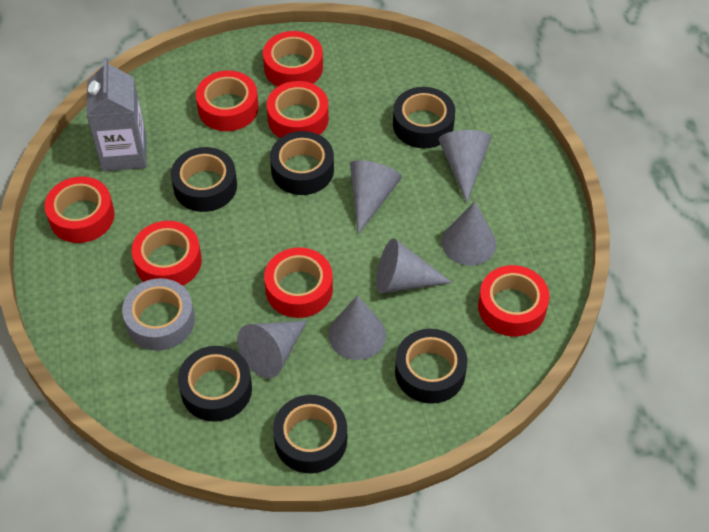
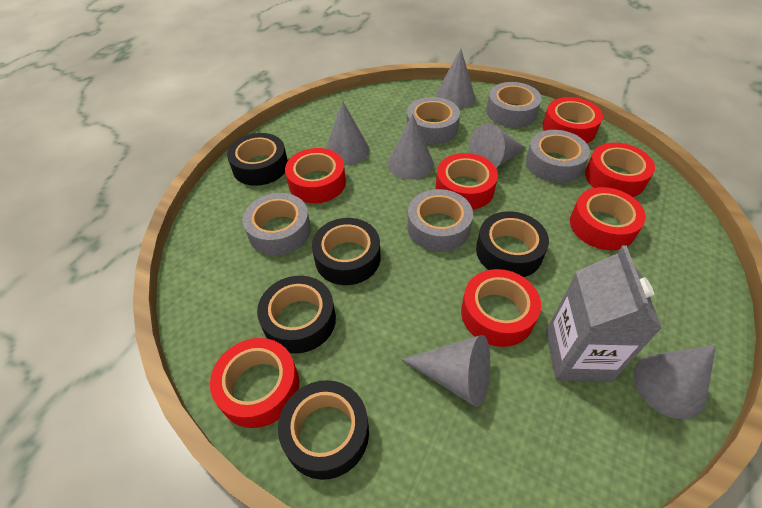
black tape: 6 -> 5
grey tape: 1 -> 5

